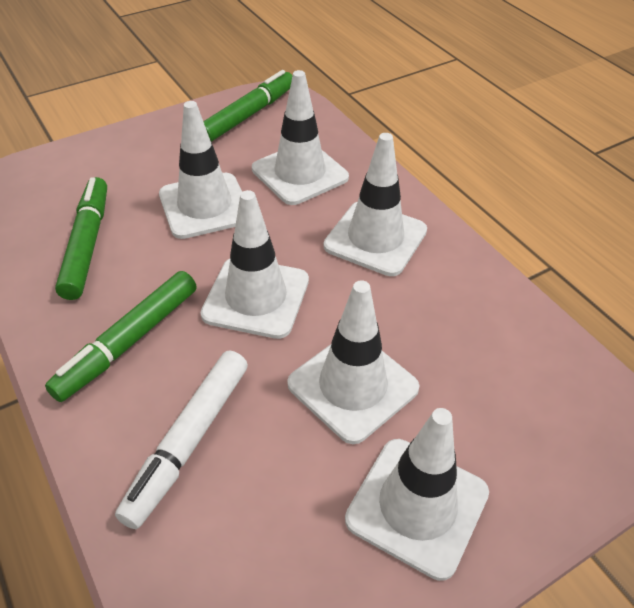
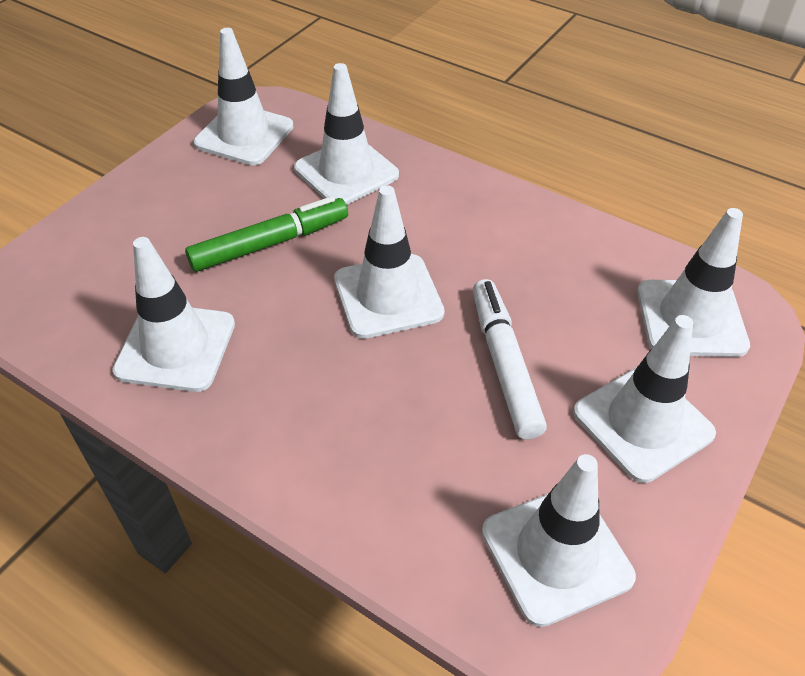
green marker: 3 -> 1
white traffic cone: 6 -> 7

